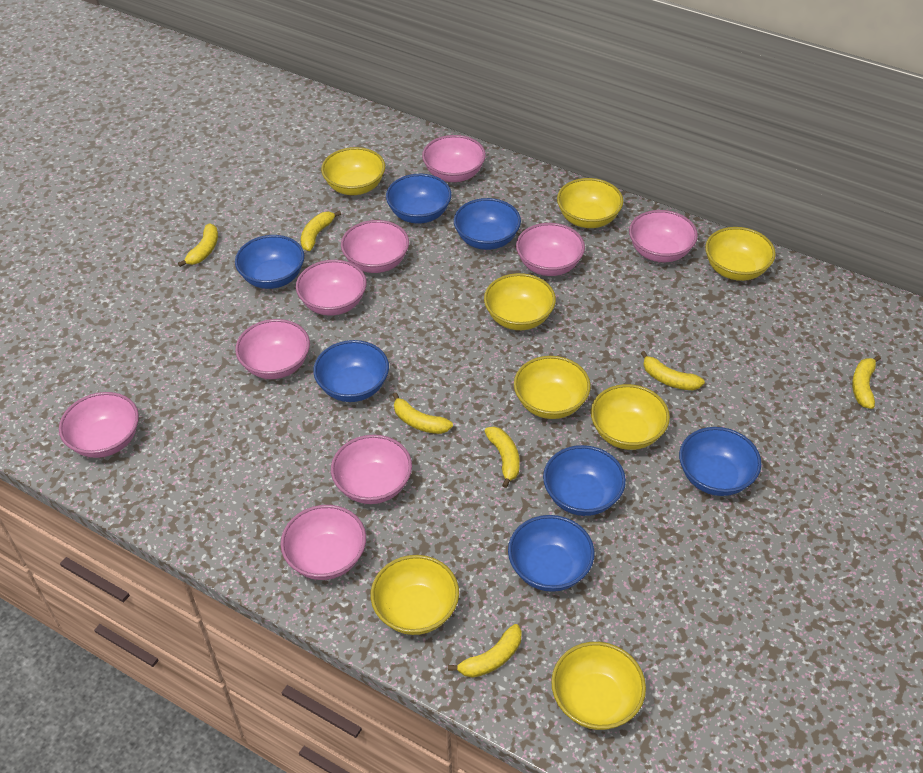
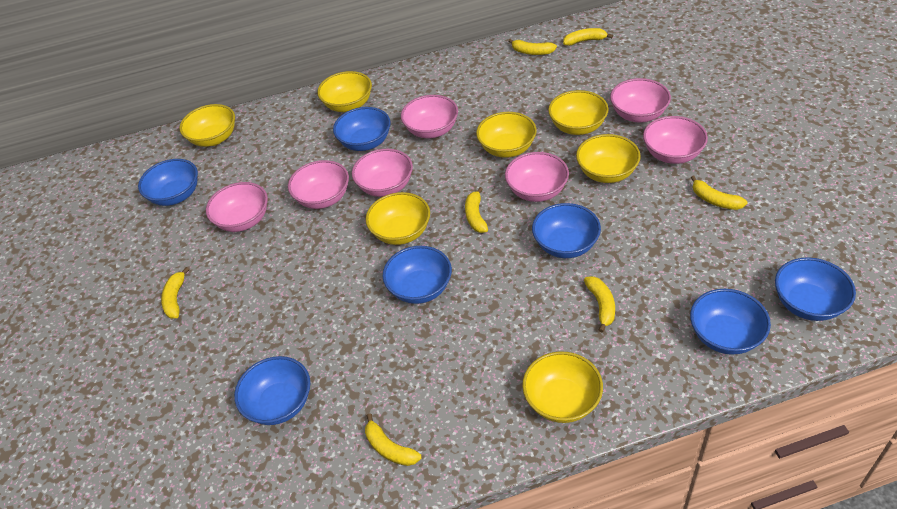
pink bowl: 9 -> 7
yellow bowl: 8 -> 7

